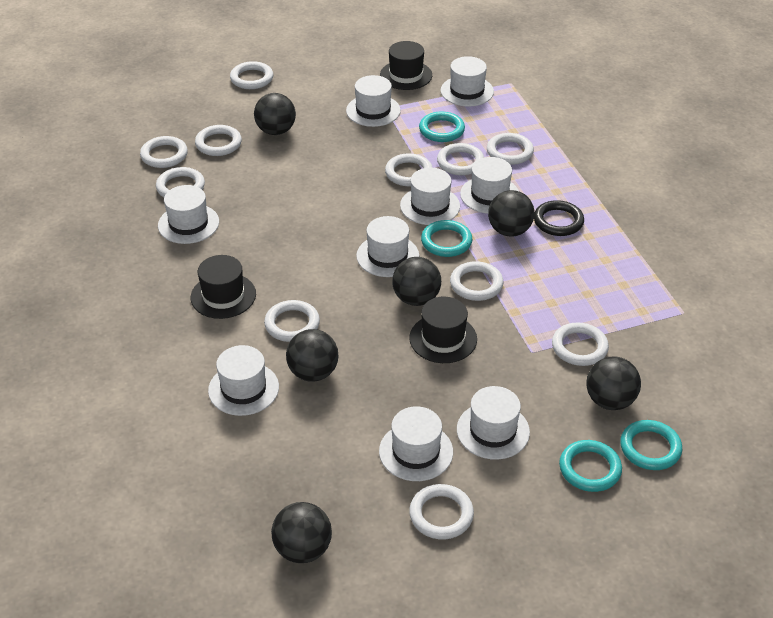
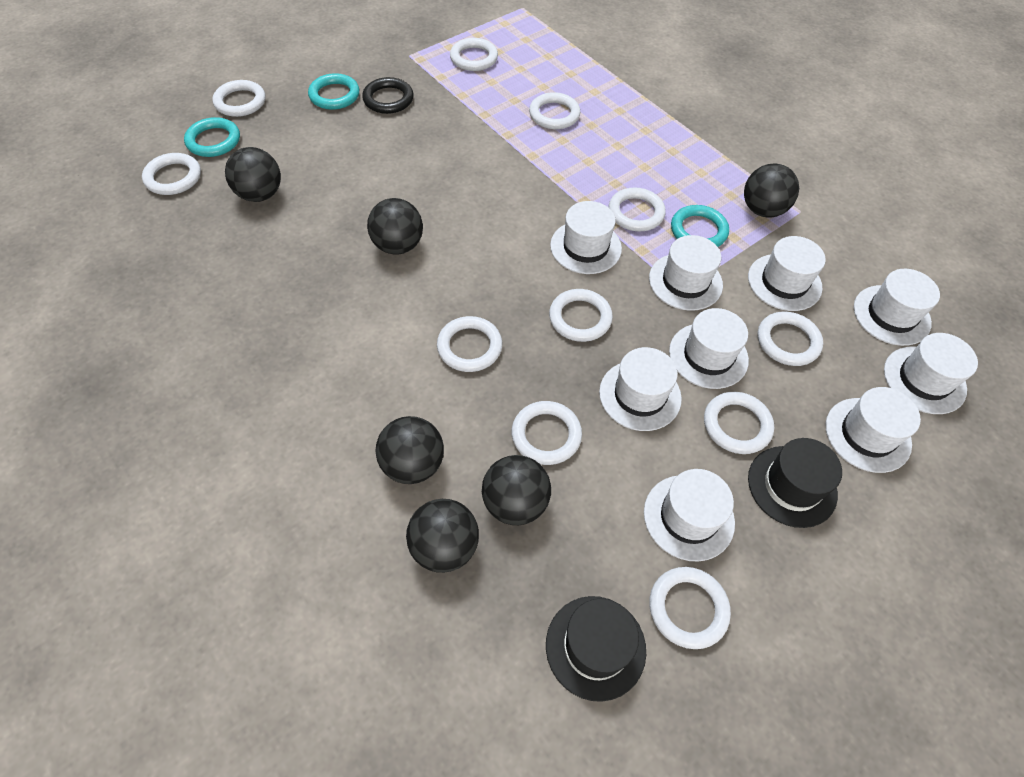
black hat: 3 -> 2
turquoise ring: 4 -> 3

